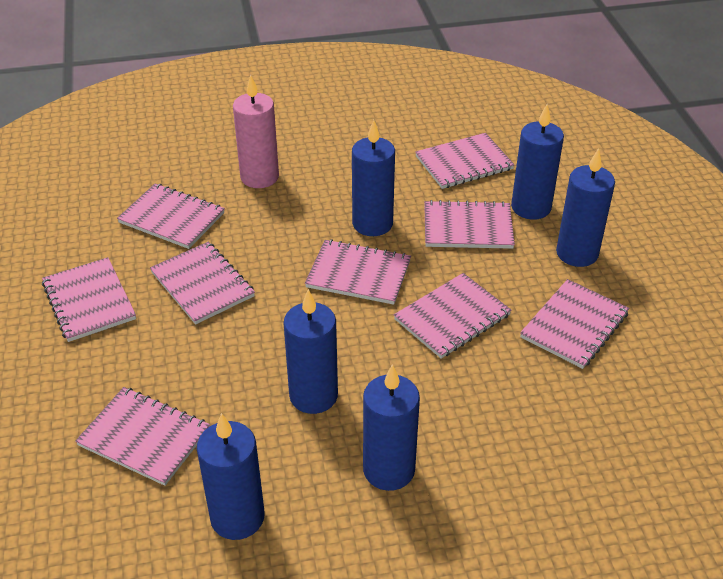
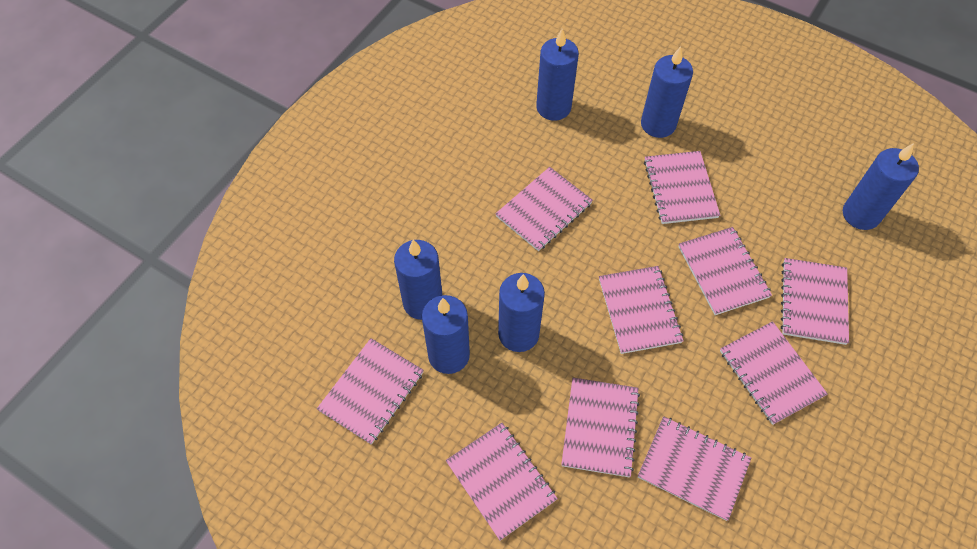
pink candle: 1 -> 0
pink notebook: 9 -> 10

